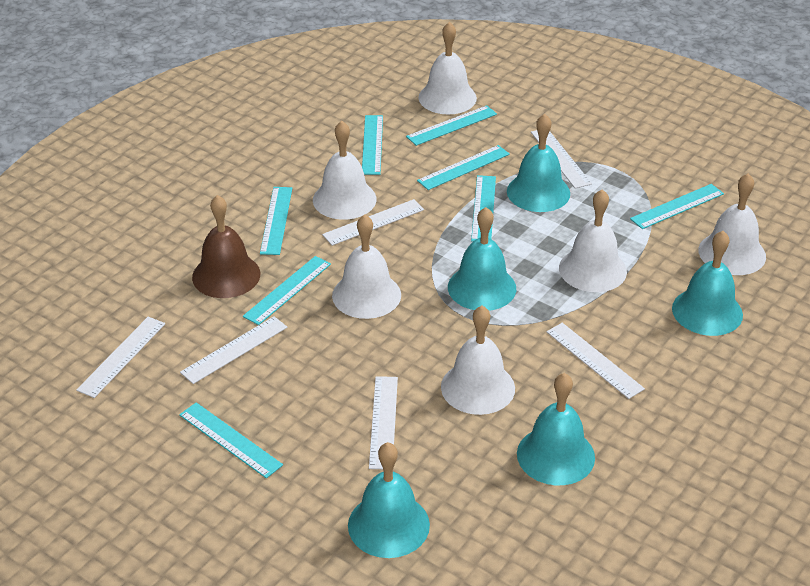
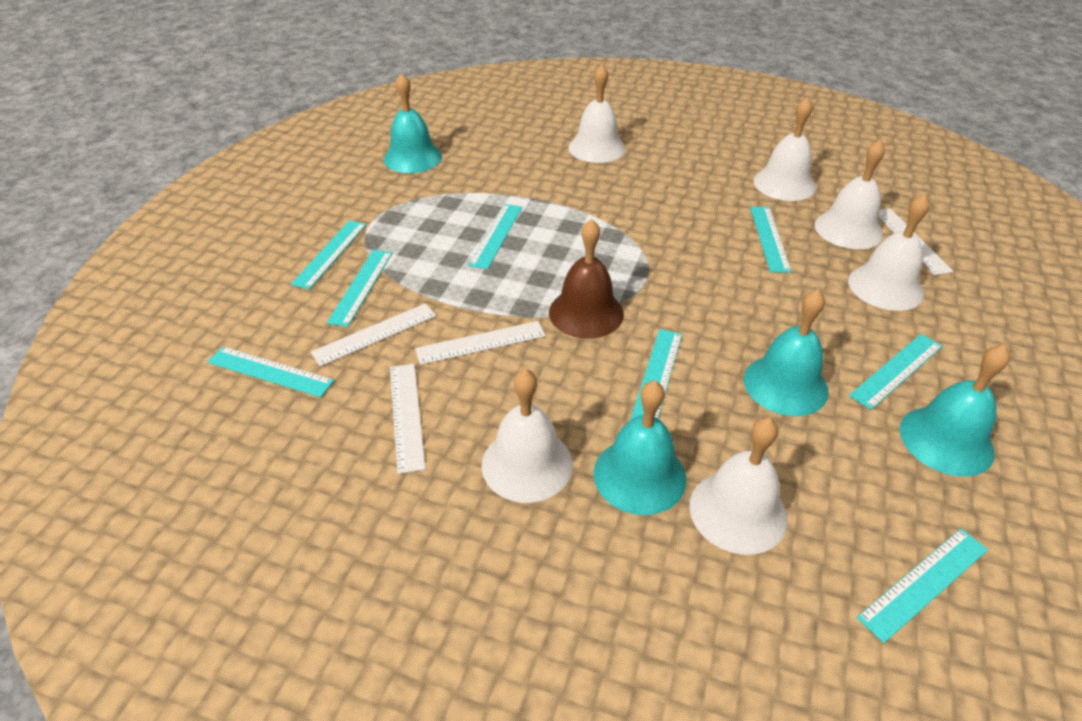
turquoise bell: 5 -> 4
white ruler: 6 -> 4

